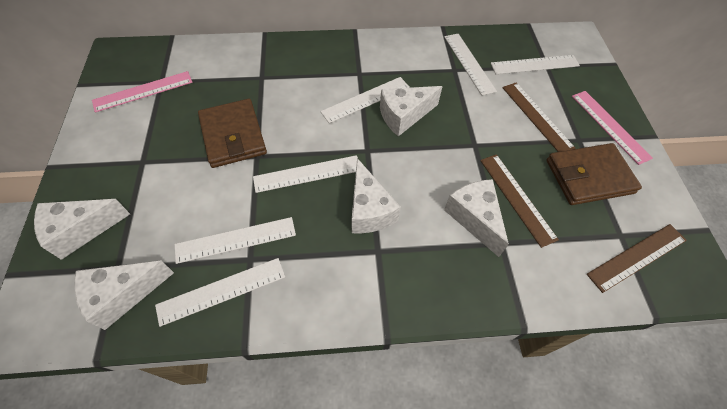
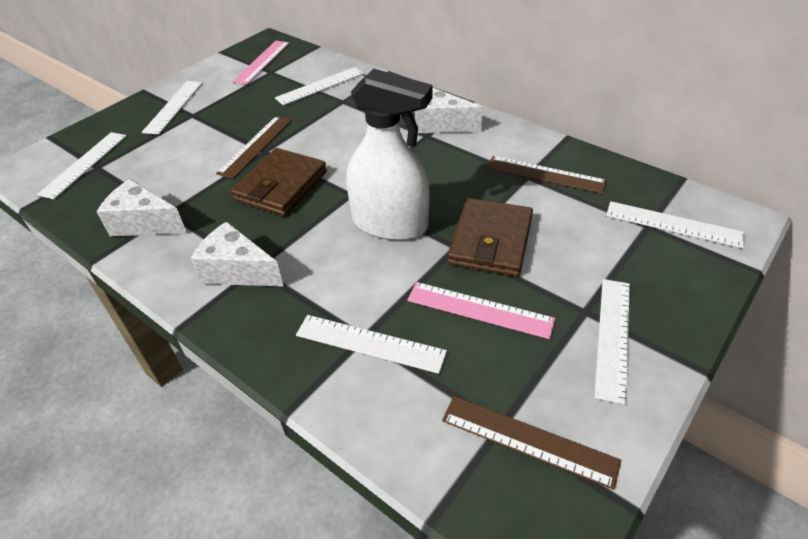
white cheese: 5 -> 3
white spray bottle: 0 -> 1

